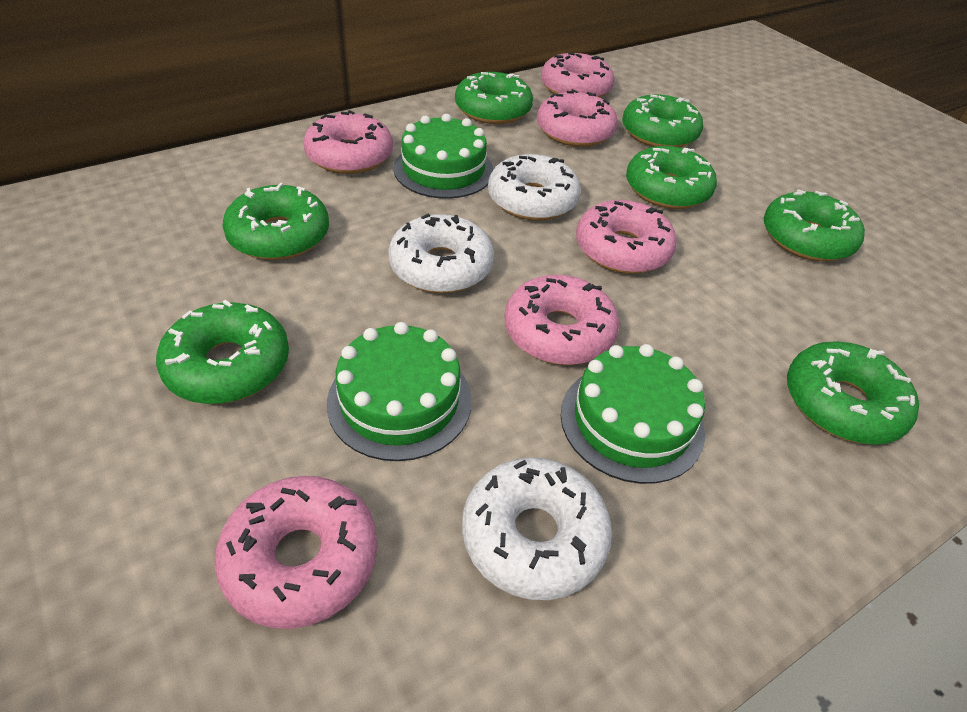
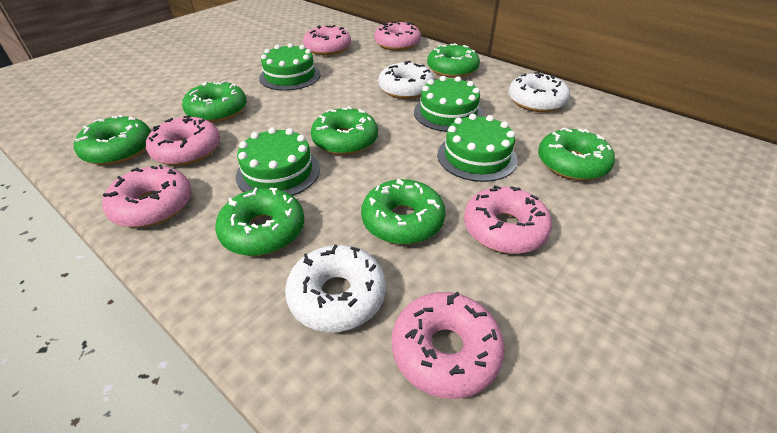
green cake: 3 -> 4

